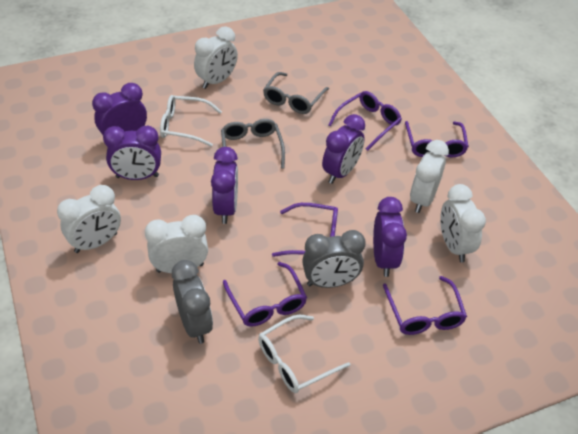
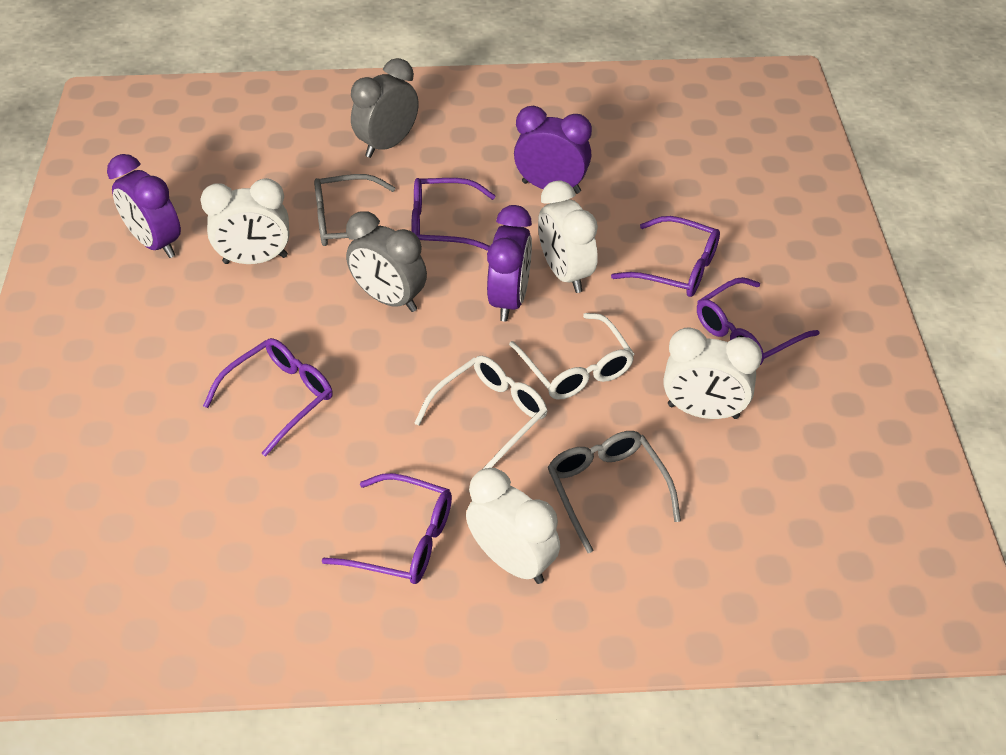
purple clock: 5 -> 3
white clock: 5 -> 4

